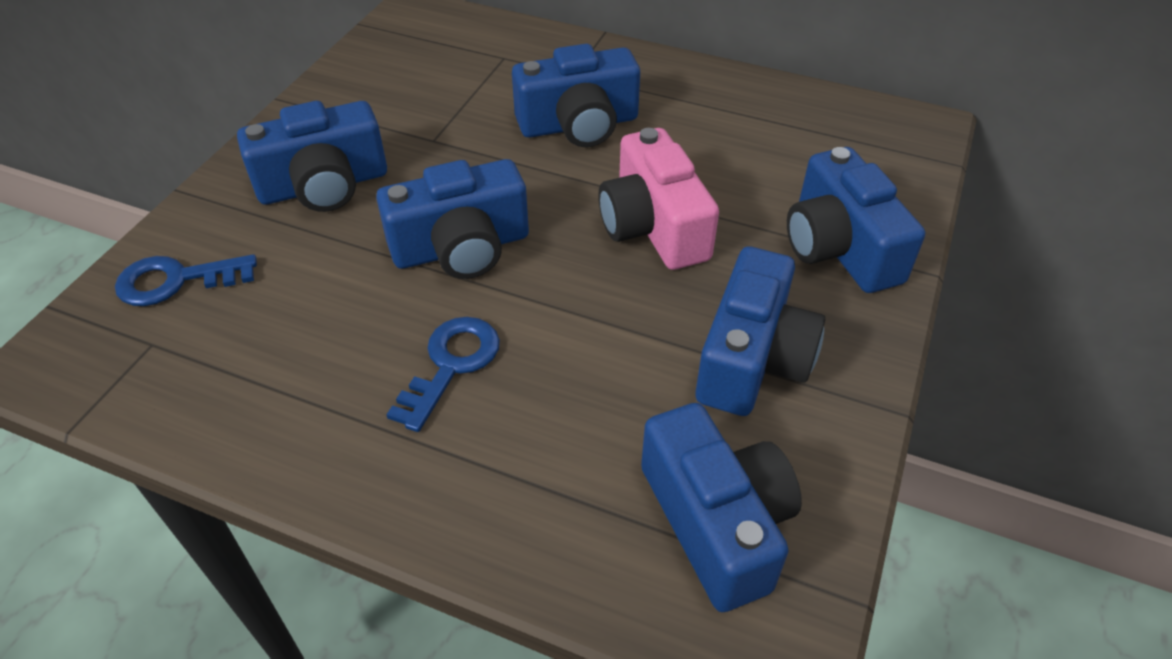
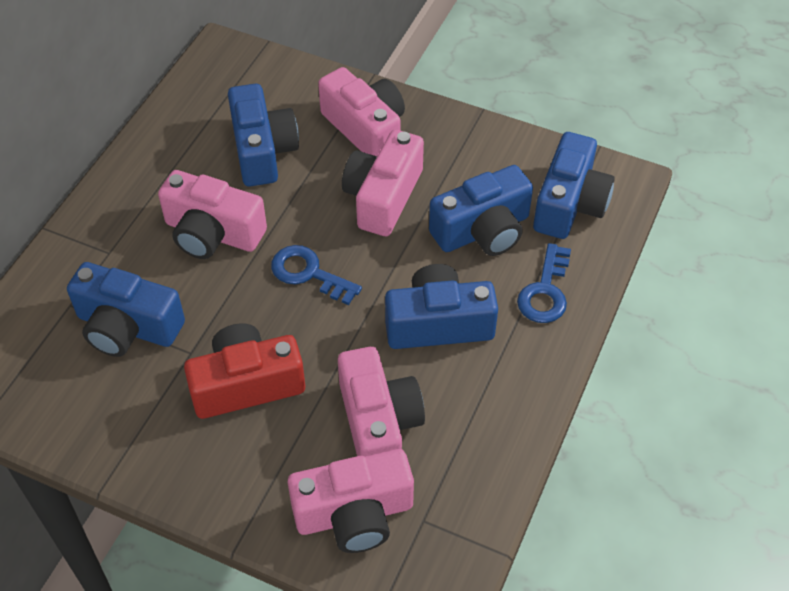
blue camera: 6 -> 5
pink camera: 1 -> 5
red camera: 0 -> 1

